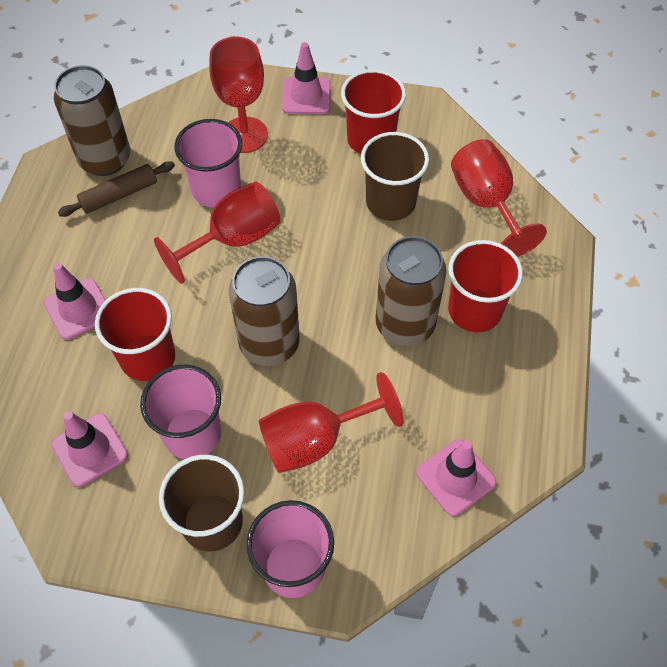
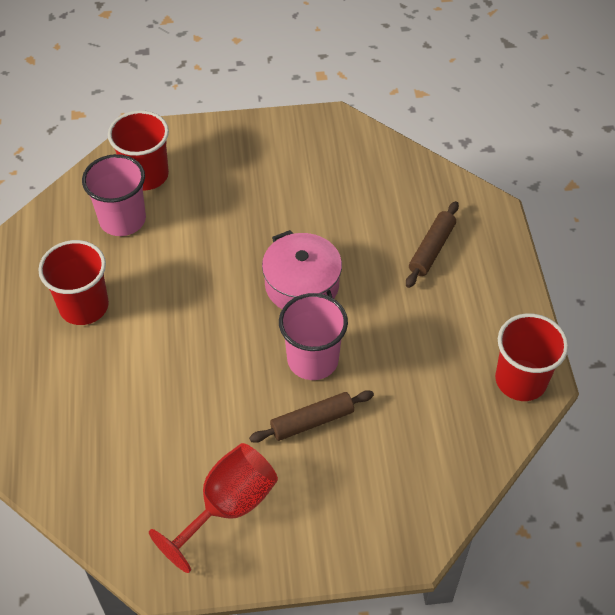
brown can: 3 -> 0
brown cup: 2 -> 0
brown rolling pin: 1 -> 2
pink cup: 3 -> 2
pink pot: 0 -> 1
pink traffic cone: 4 -> 0
red goblet: 4 -> 1

